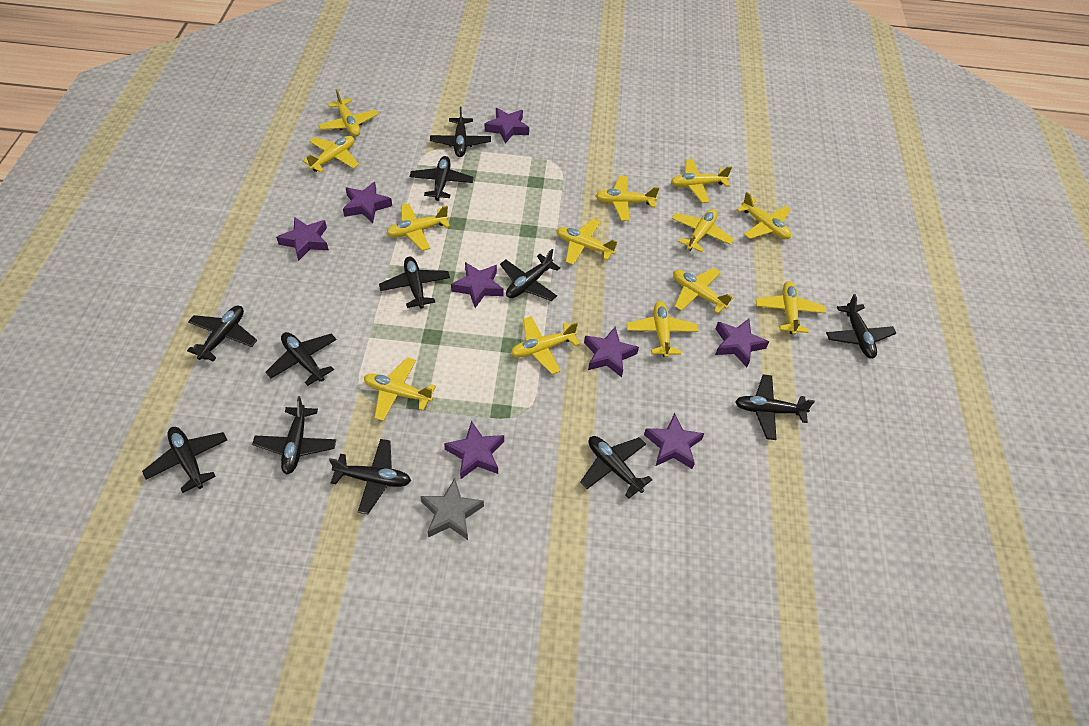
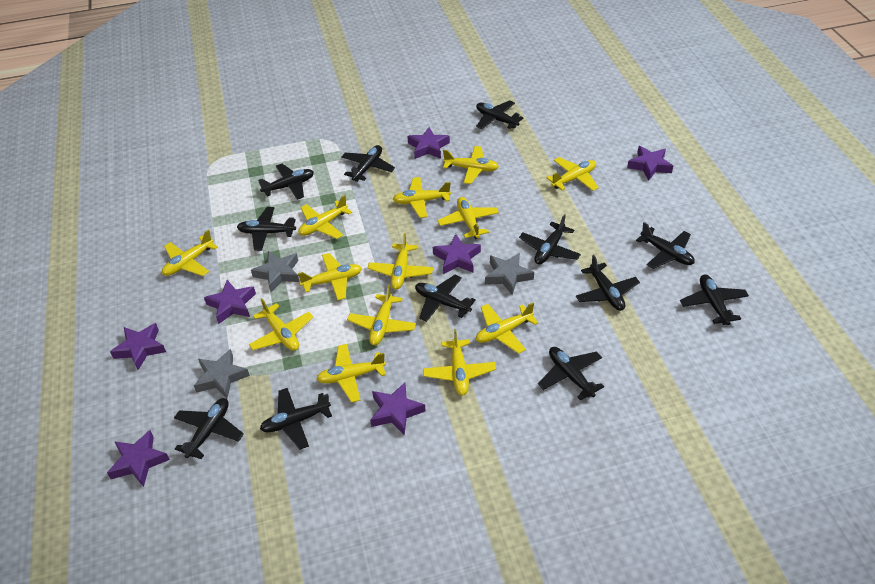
grey star: 1 -> 3
purple star: 8 -> 7

